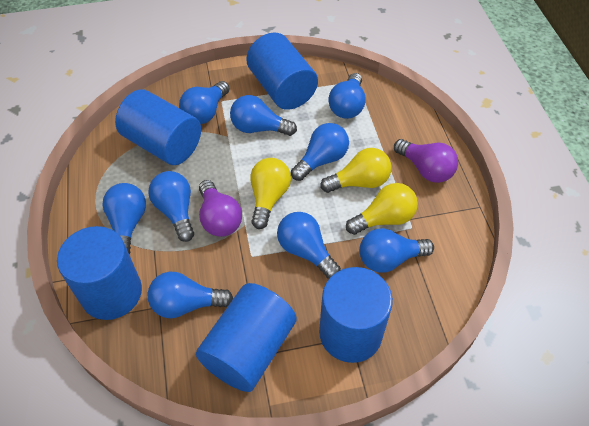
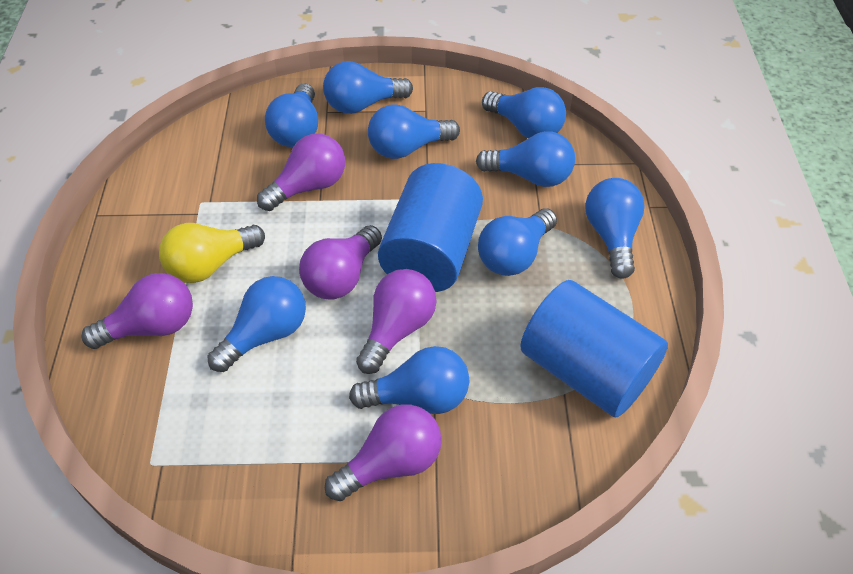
blue cylinder: 5 -> 2
purple light bulb: 2 -> 5
yellow light bulb: 3 -> 1

